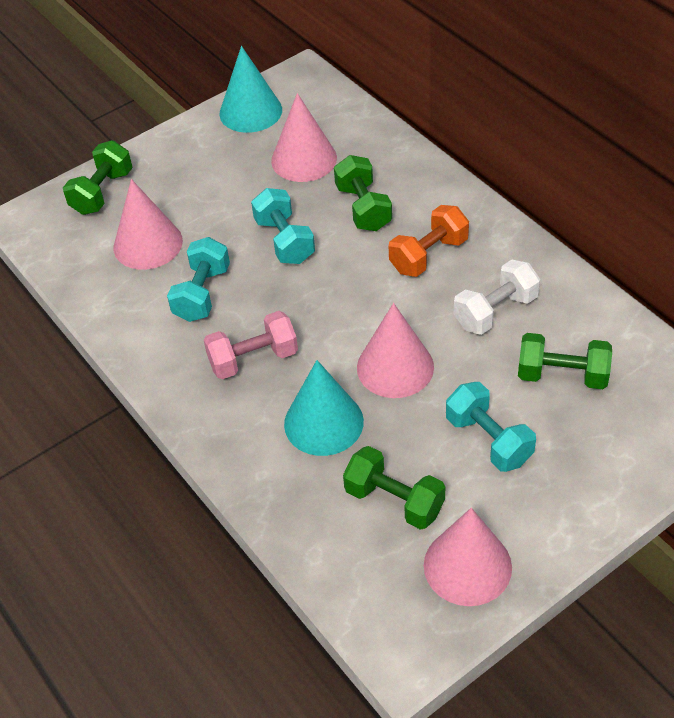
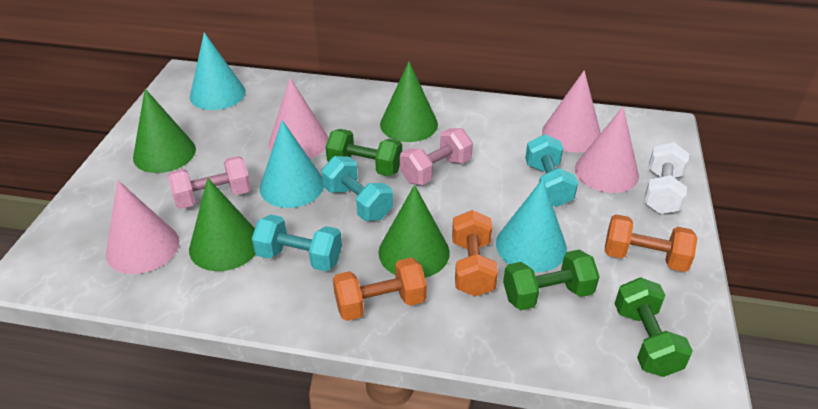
green cone: 0 -> 4
green dumbbell: 4 -> 3
orange dumbbell: 1 -> 3
pink dumbbell: 1 -> 2
turquoise cone: 2 -> 3

